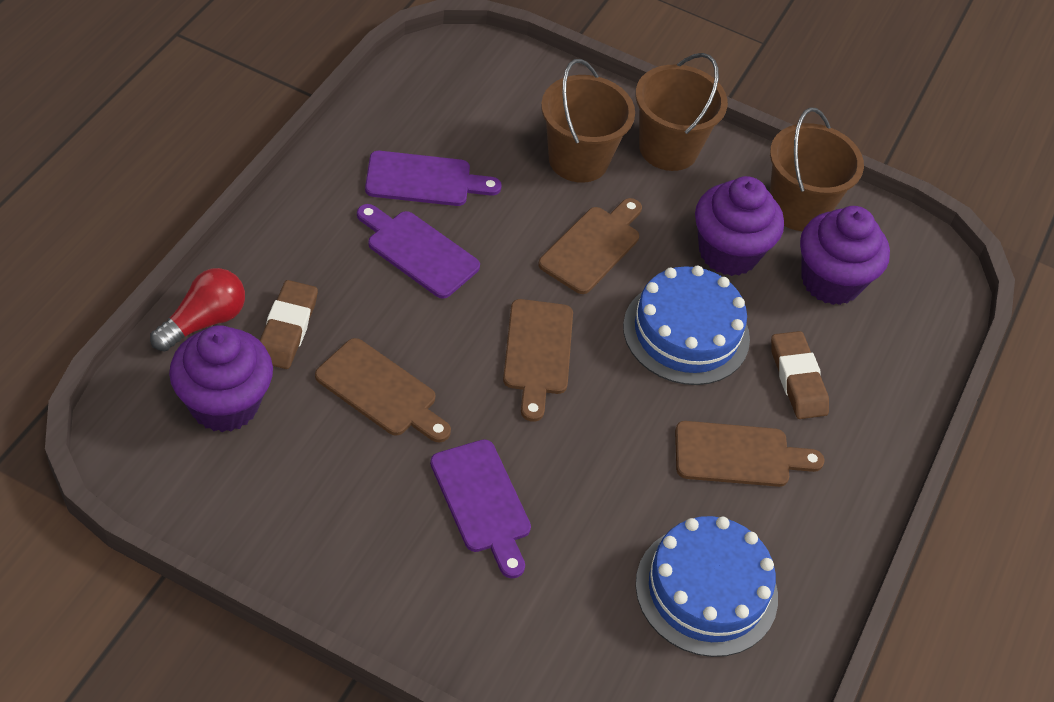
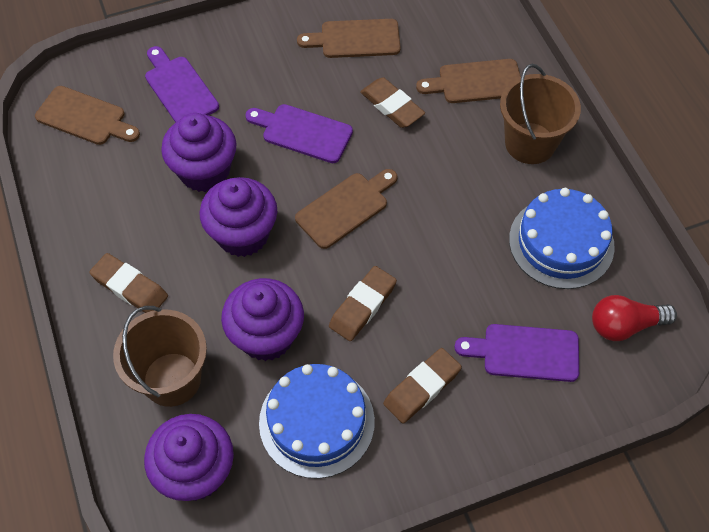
brown bucket: 3 -> 2
brown eraser: 2 -> 4
purple cupcake: 3 -> 4

